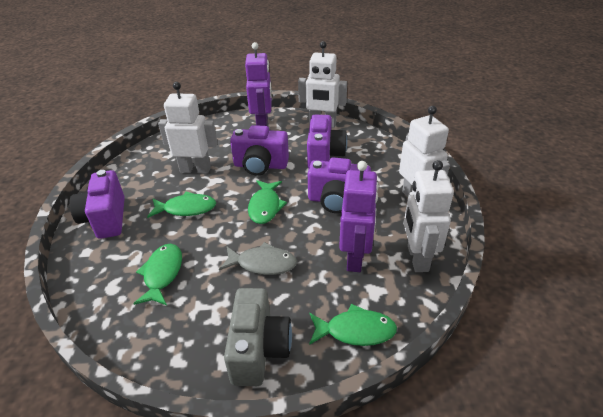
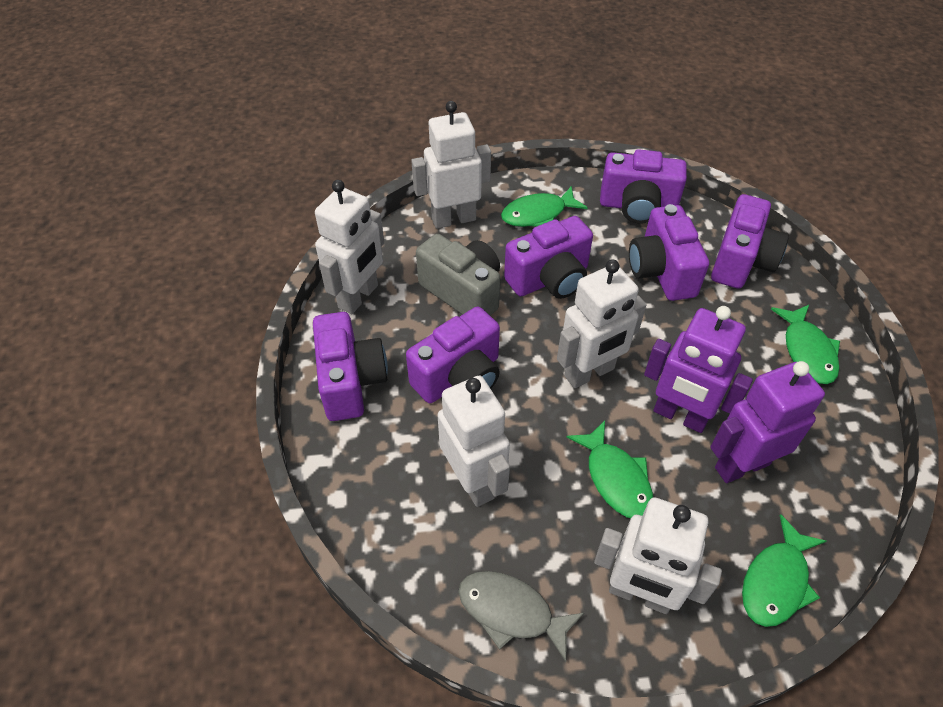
purple camera: 4 -> 6
white robot: 4 -> 5

